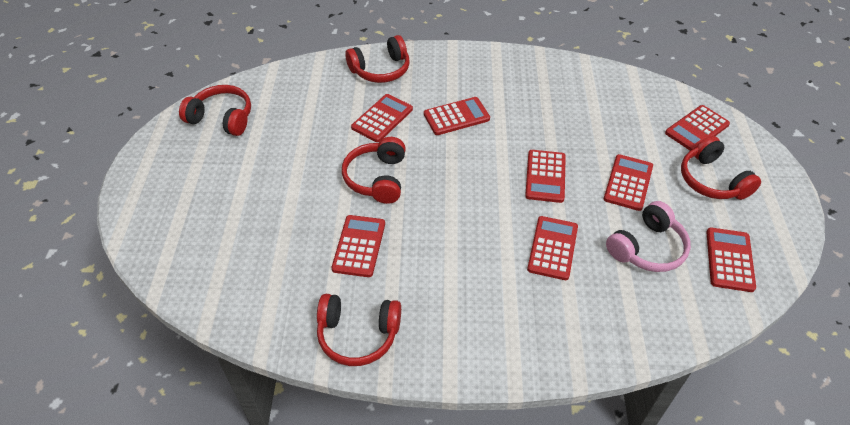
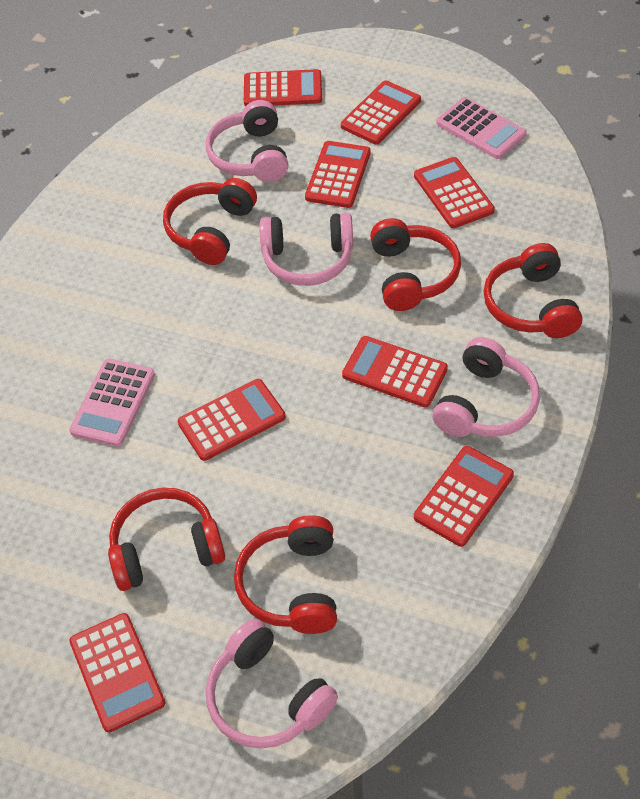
pink calculator: 0 -> 2
pink headphones: 1 -> 4

